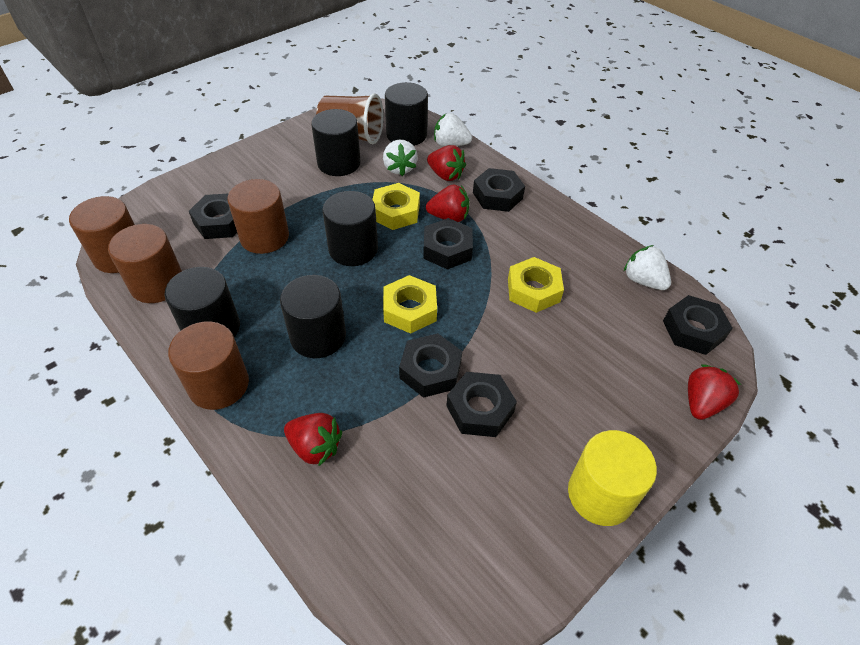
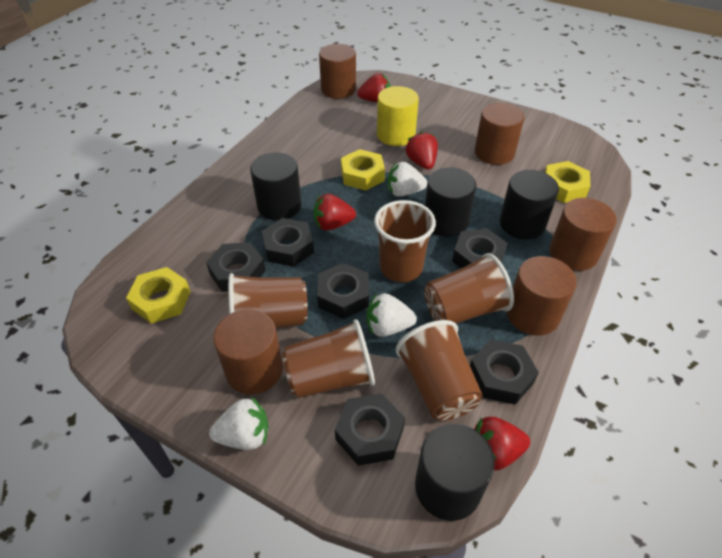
black cylinder: 5 -> 4
brown cup: 1 -> 5
brown cylinder: 4 -> 5

